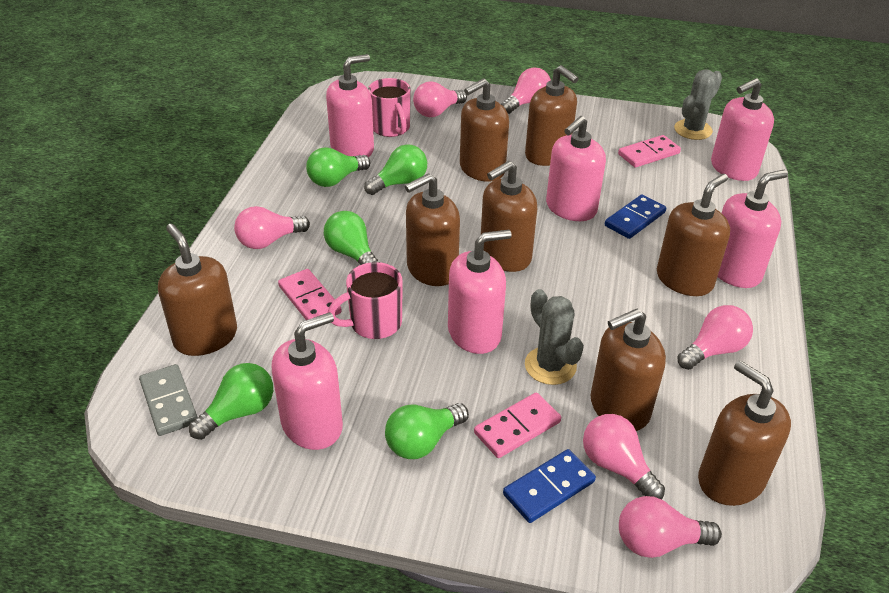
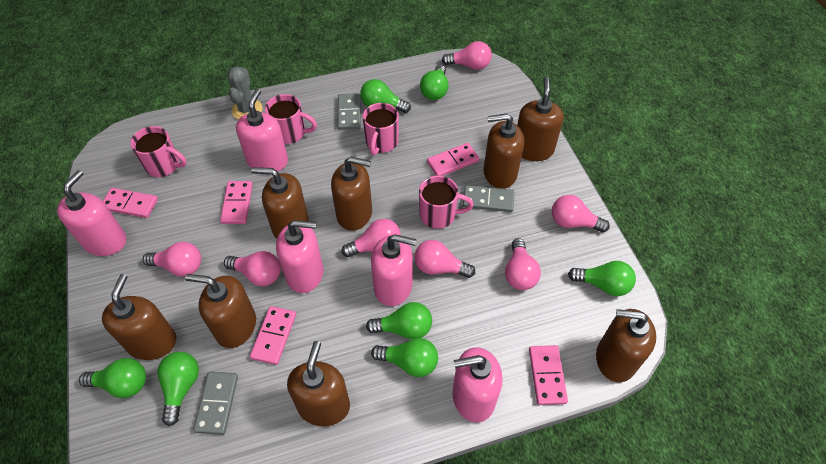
blue domino: 2 -> 0
green light bulb: 5 -> 7
grey cactus: 2 -> 1
grey domino: 1 -> 3
pink domino: 3 -> 5
pink light bulb: 6 -> 7
pink mug: 2 -> 4
pink soap dispenser: 6 -> 5

